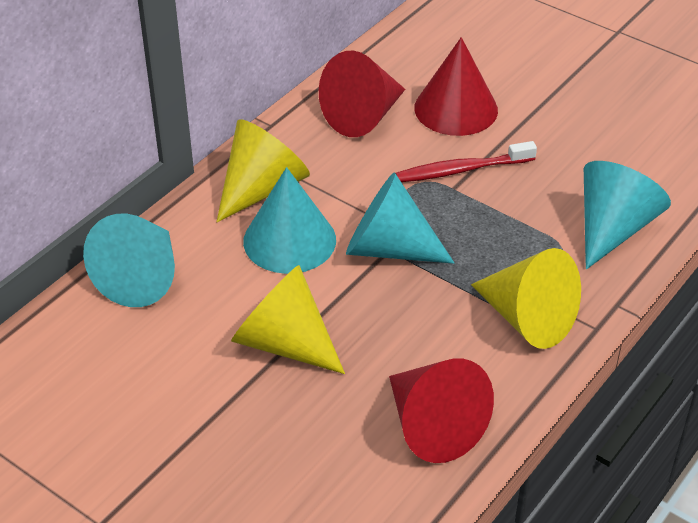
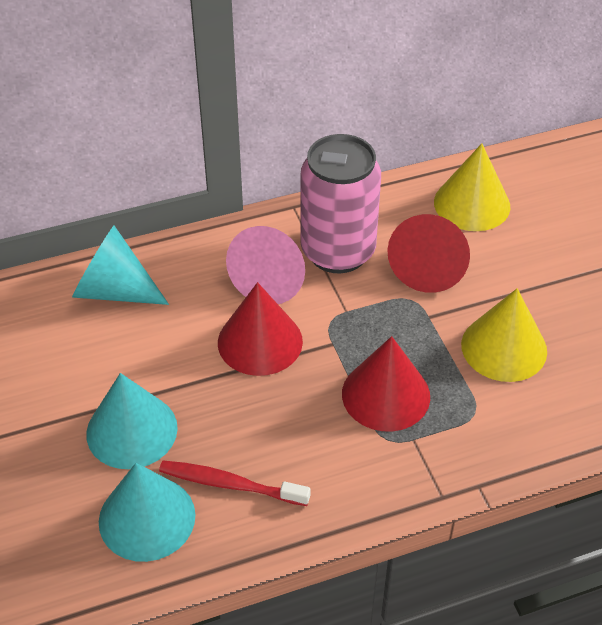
pink can: 0 -> 1
pink cone: 0 -> 1
turquoise cone: 4 -> 3
yellow cone: 3 -> 2

